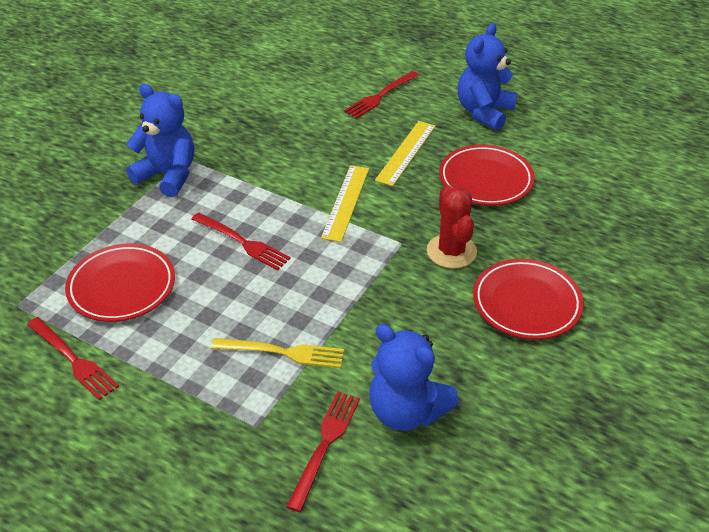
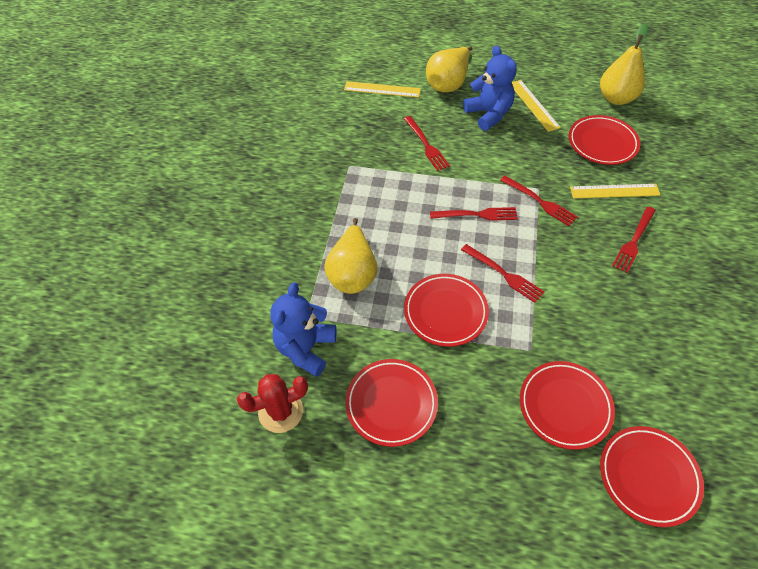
blue teddy bear: 3 -> 2
red fork: 4 -> 5
red plate: 3 -> 5
yellow fork: 1 -> 0
yellow pear: 0 -> 3
yellow ruler: 2 -> 3

